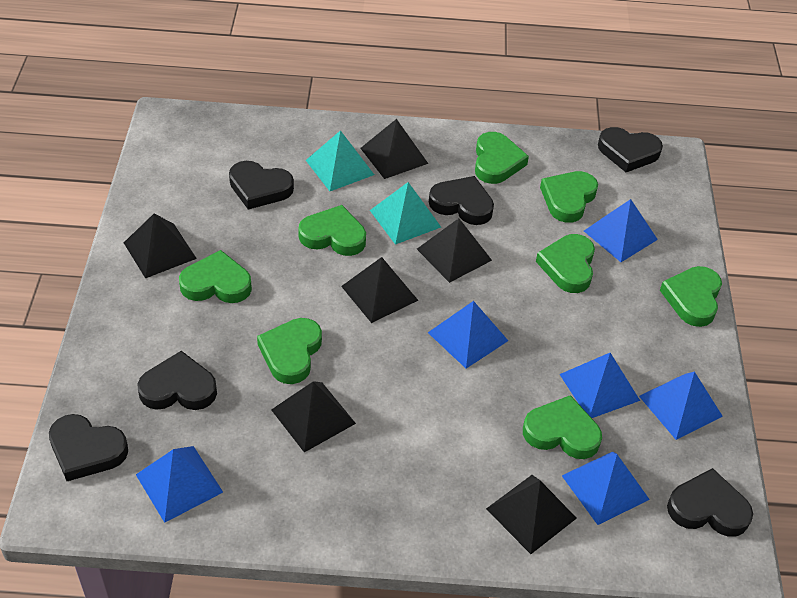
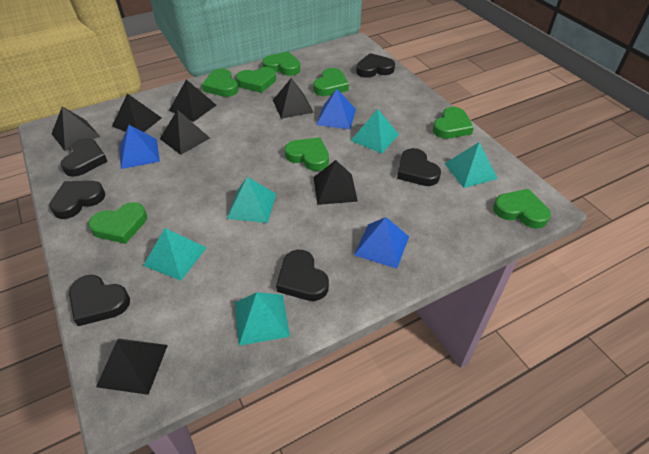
black pyramid: 6 -> 7
blue pyramid: 6 -> 3
turquoise pyramid: 2 -> 5

